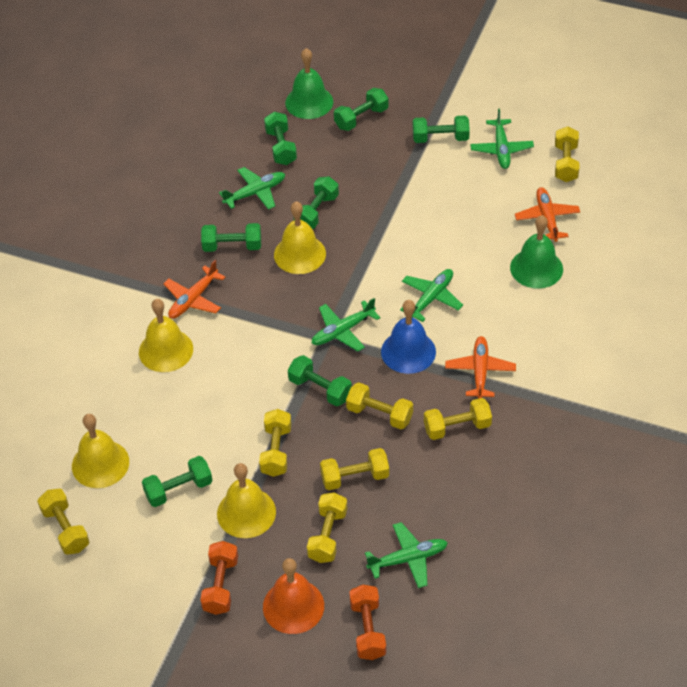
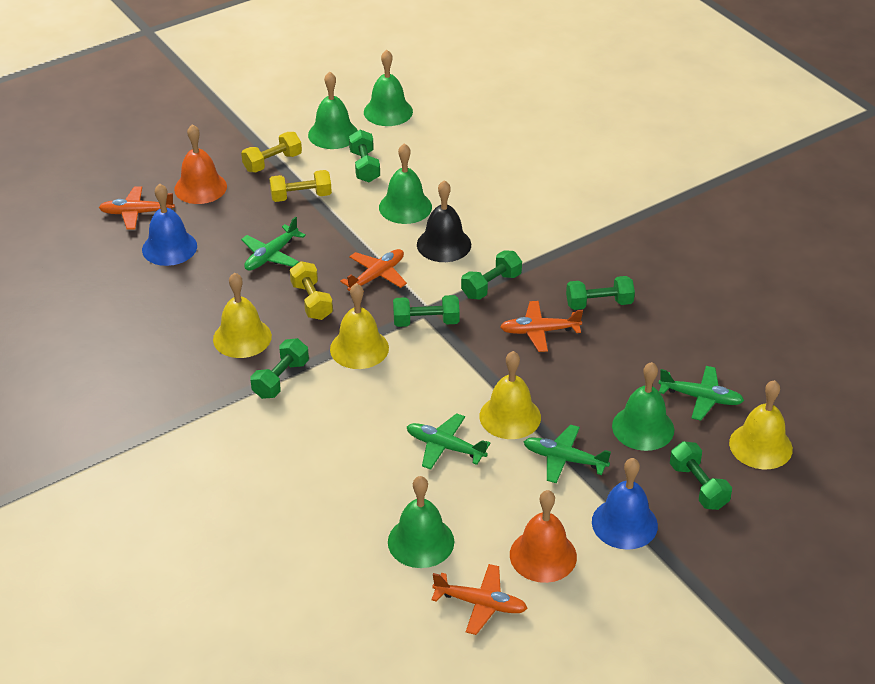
black bell: 0 -> 1
blue bell: 1 -> 2
green bell: 2 -> 5
green dumbbell: 7 -> 6
green plane: 5 -> 4
orange bell: 1 -> 2
orange dumbbell: 2 -> 0
orange plane: 3 -> 4
yellow dumbbell: 7 -> 3

